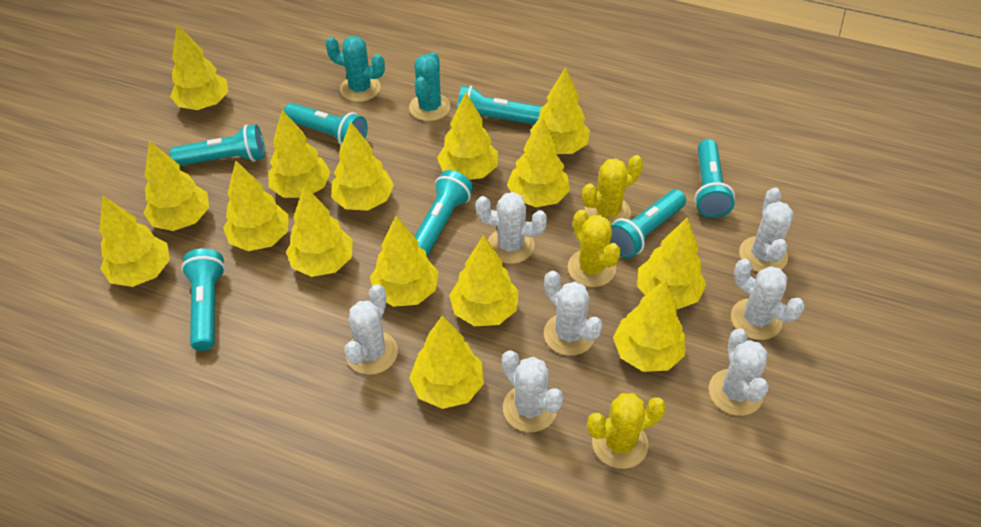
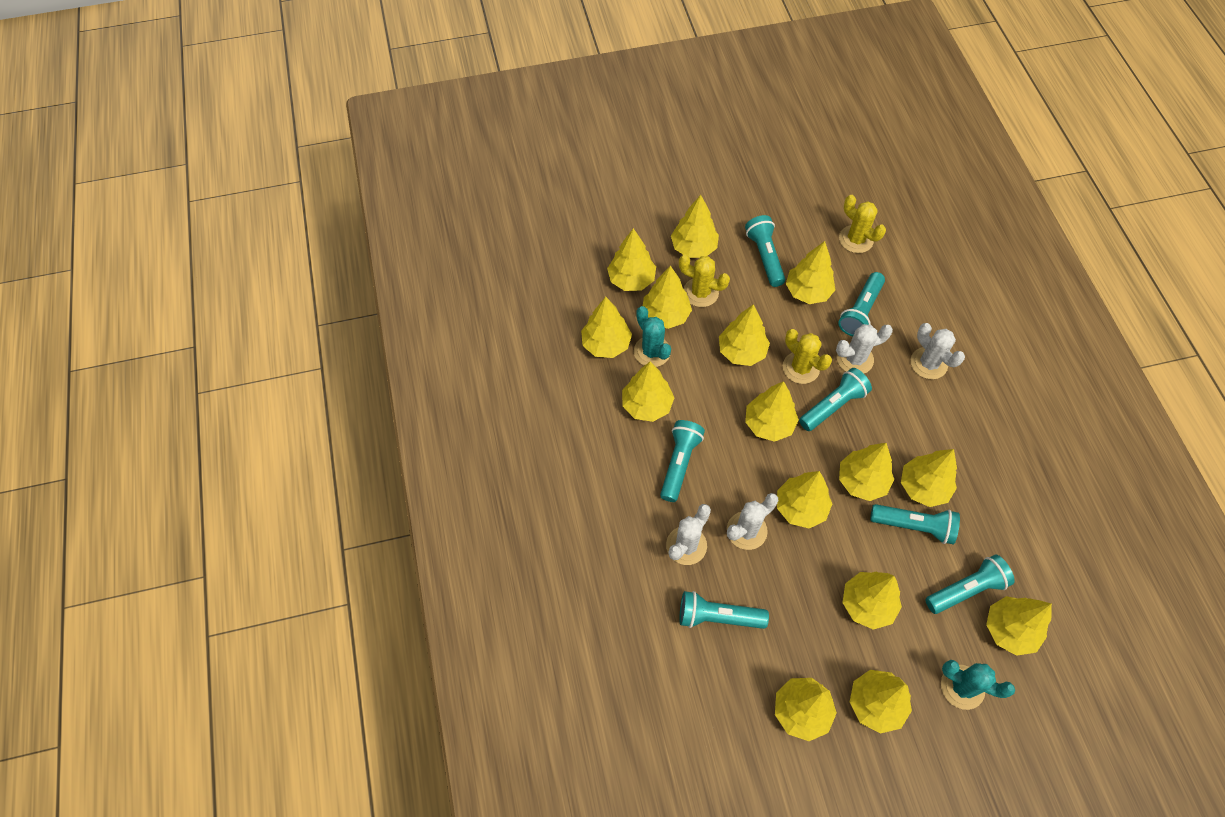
white cactus: 7 -> 4

